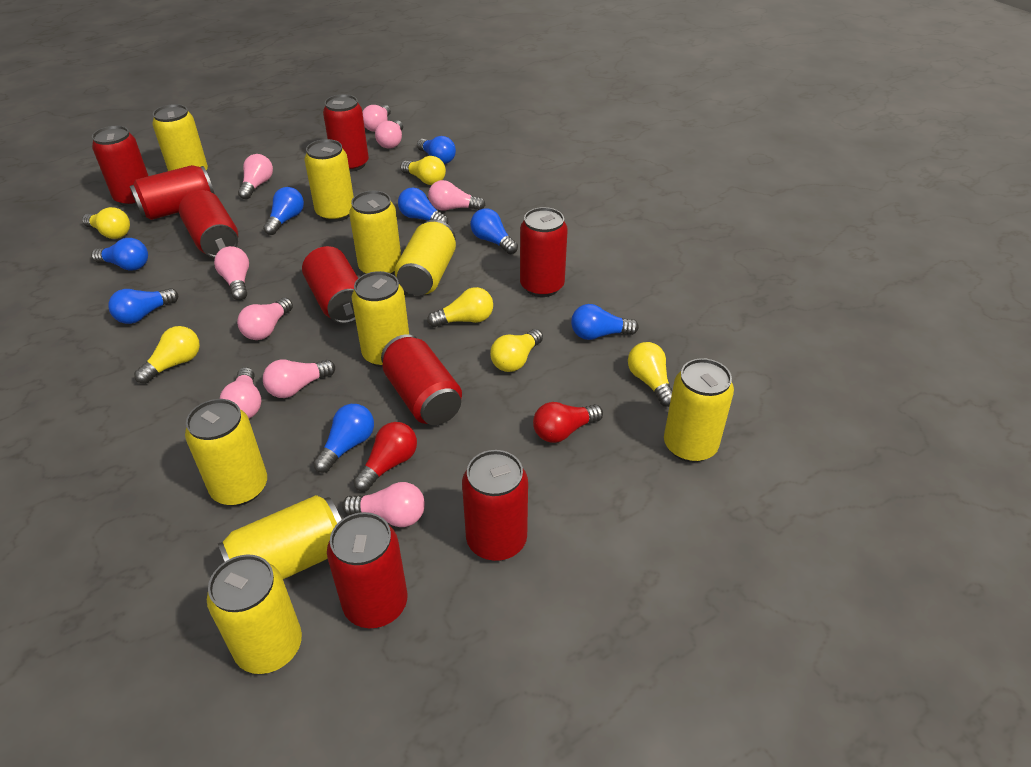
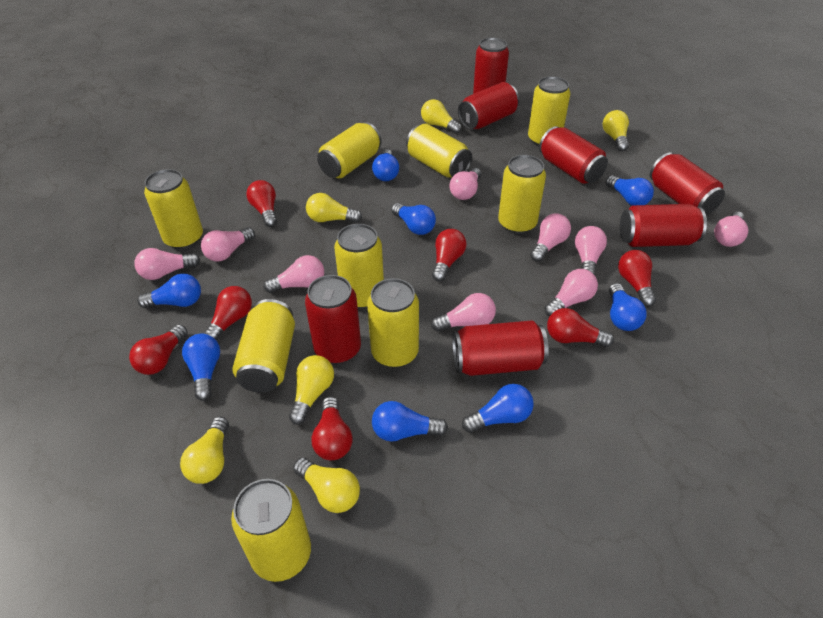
red can: 9 -> 7
red light bulb: 2 -> 7

